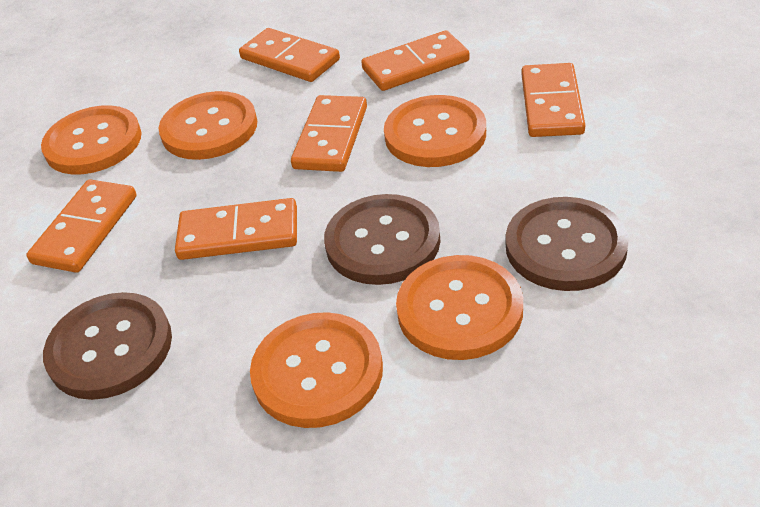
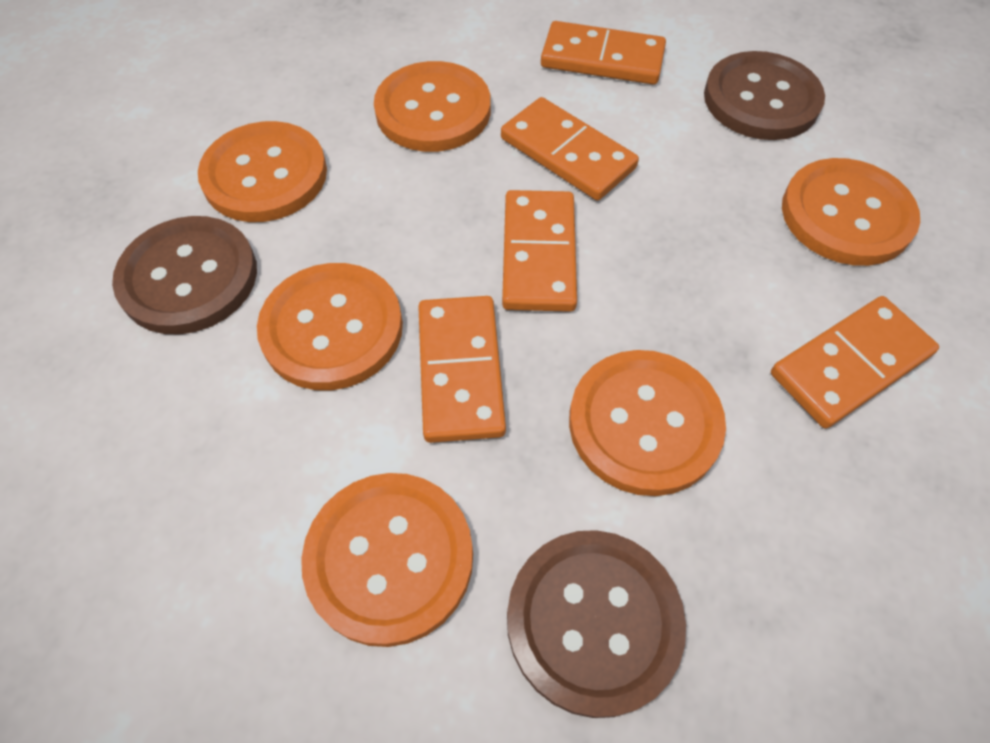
orange button: 5 -> 6
orange domino: 6 -> 5

